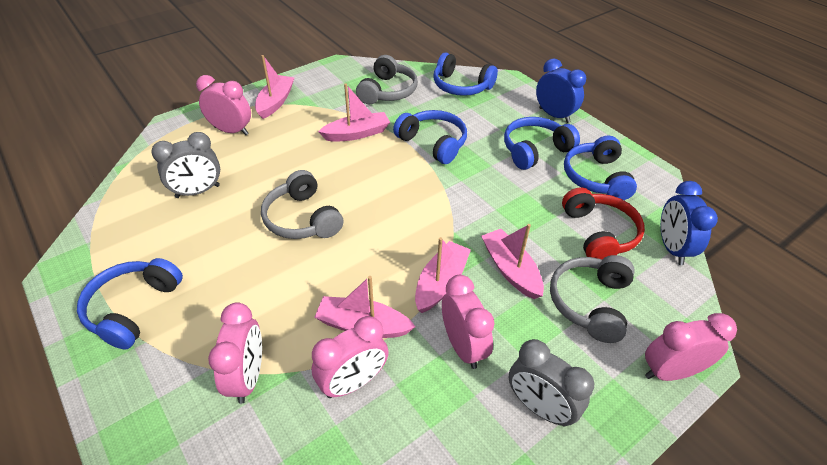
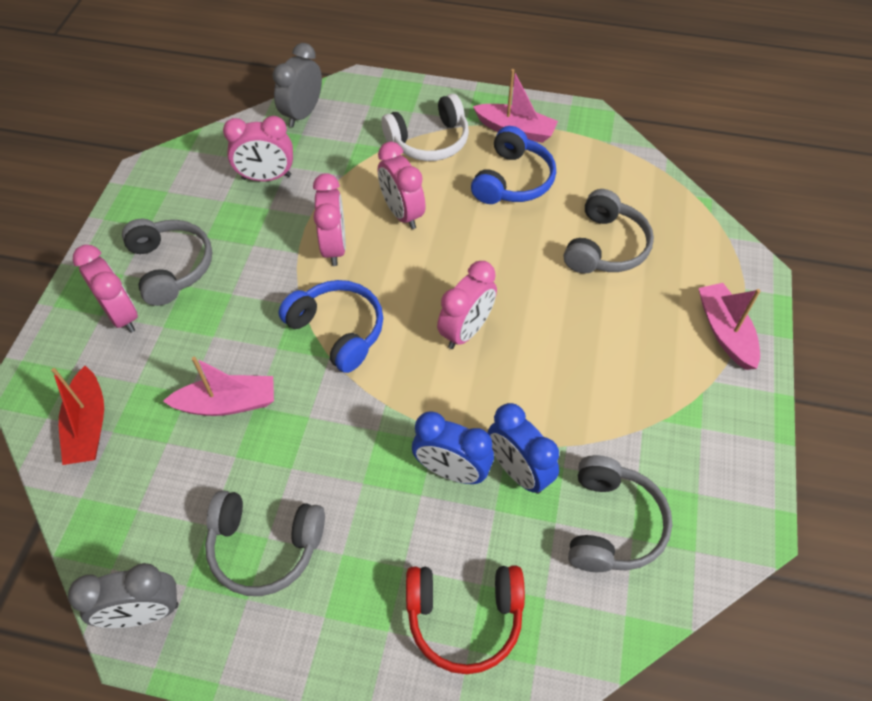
blue headphones: 5 -> 2
grey headphones: 3 -> 4
pink boat: 5 -> 3
red boat: 0 -> 1
white headphones: 0 -> 1

